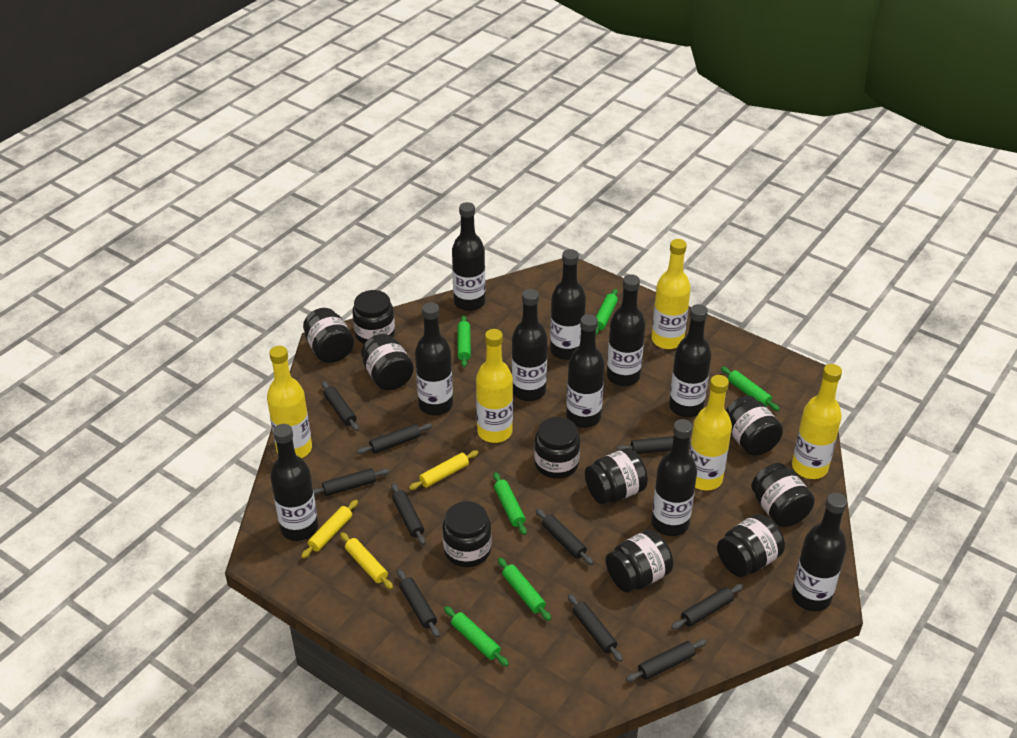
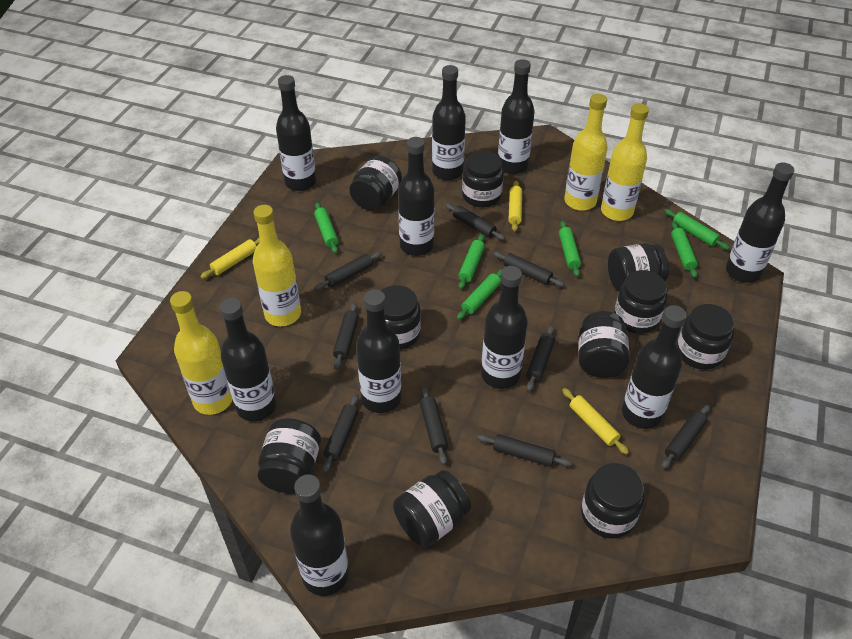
black rolling pin: 10 -> 9
yellow bottle: 5 -> 4

